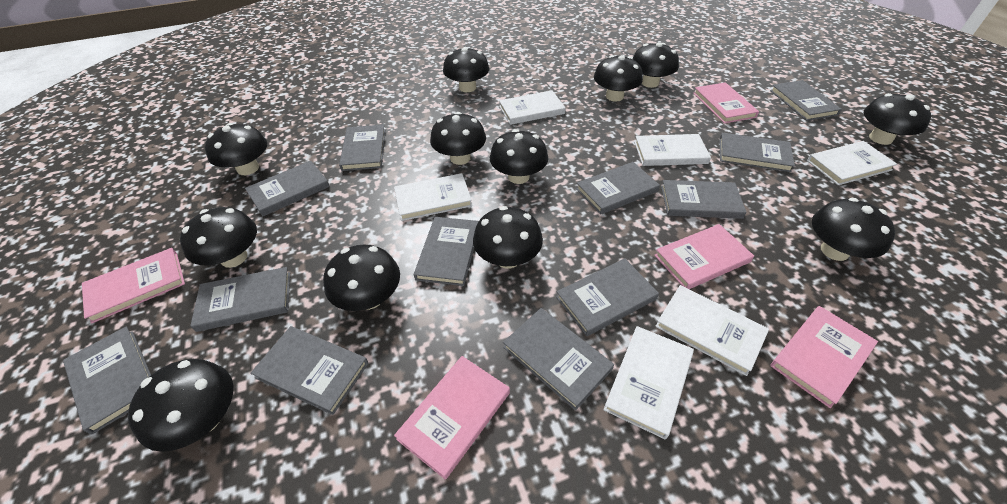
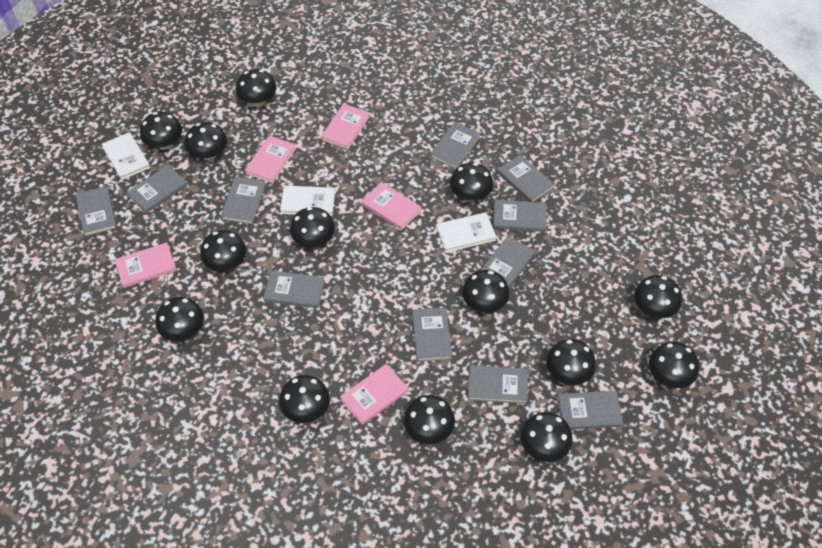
black mushroom: 12 -> 14
grey book: 12 -> 11
white book: 6 -> 3

